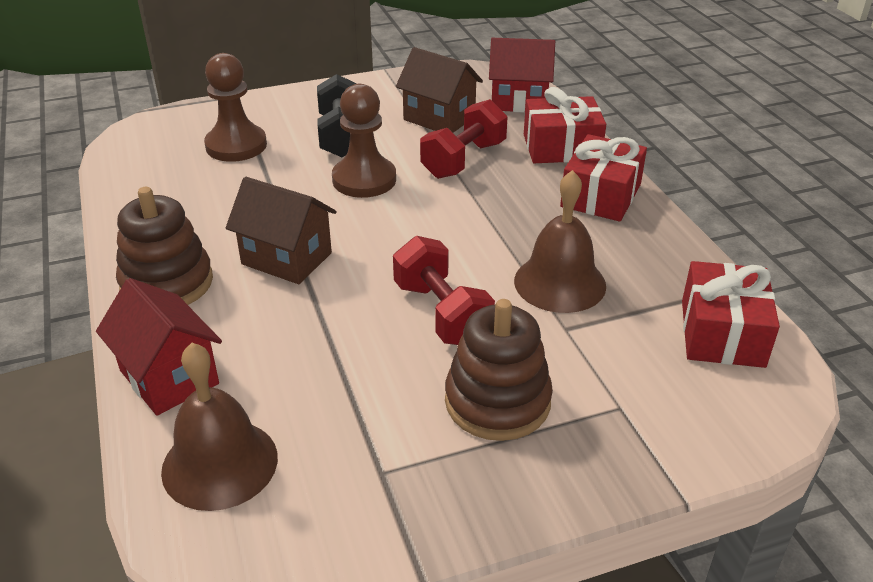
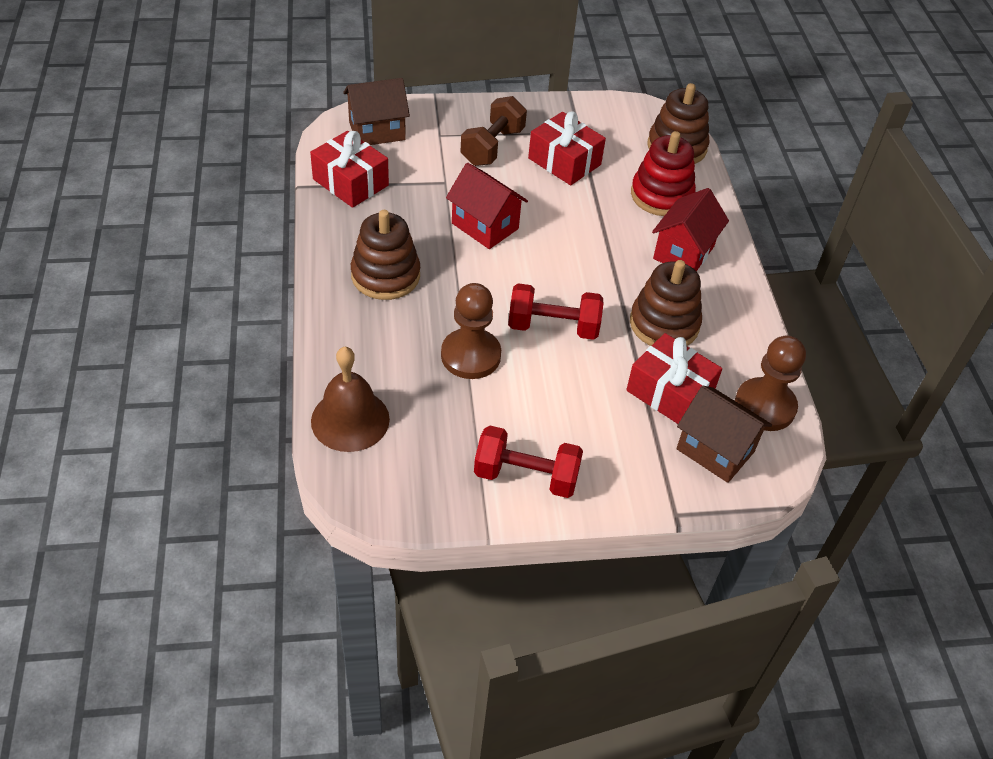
black dumbbell: 1 -> 0
brown bell: 2 -> 1
brown dumbbell: 0 -> 1
brown stacking toy: 2 -> 3
red stacking toy: 0 -> 1

